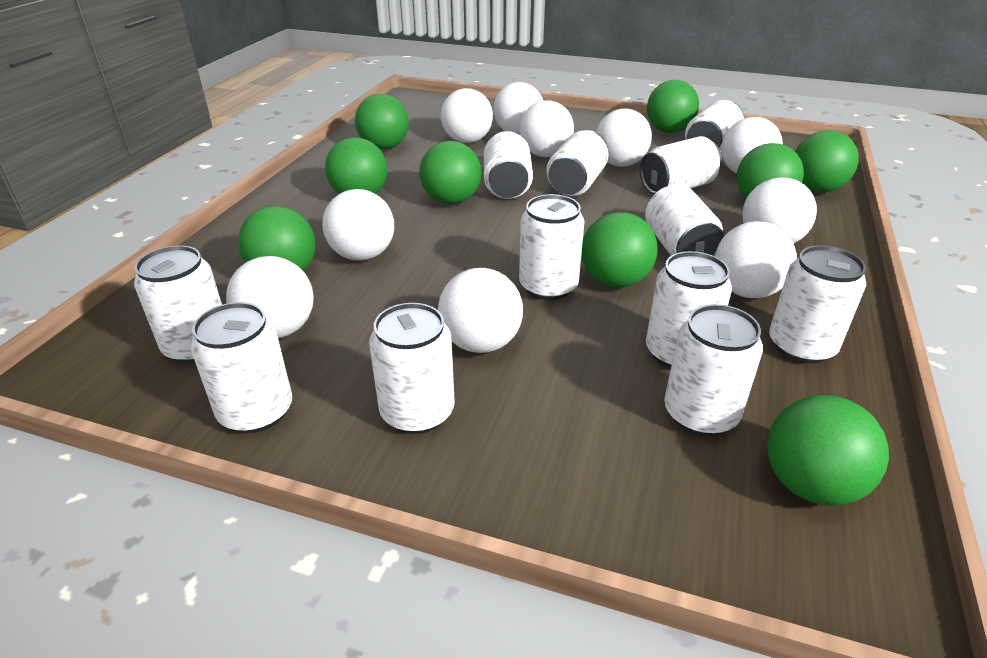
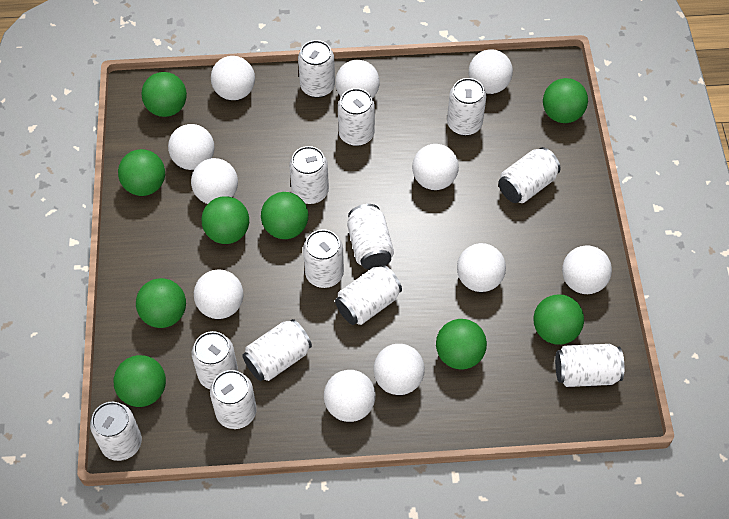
white ball: 10 -> 11
white can: 12 -> 13

